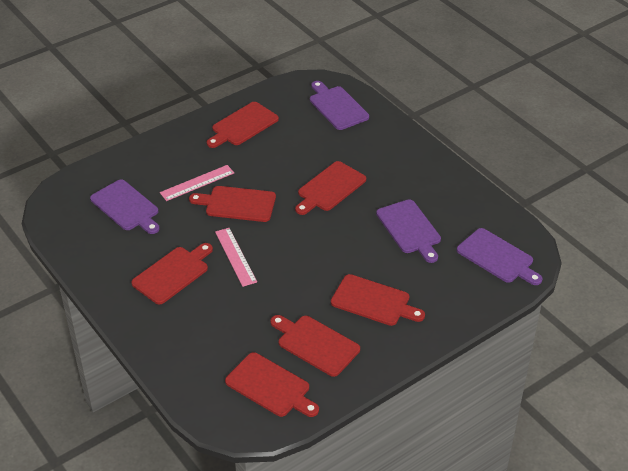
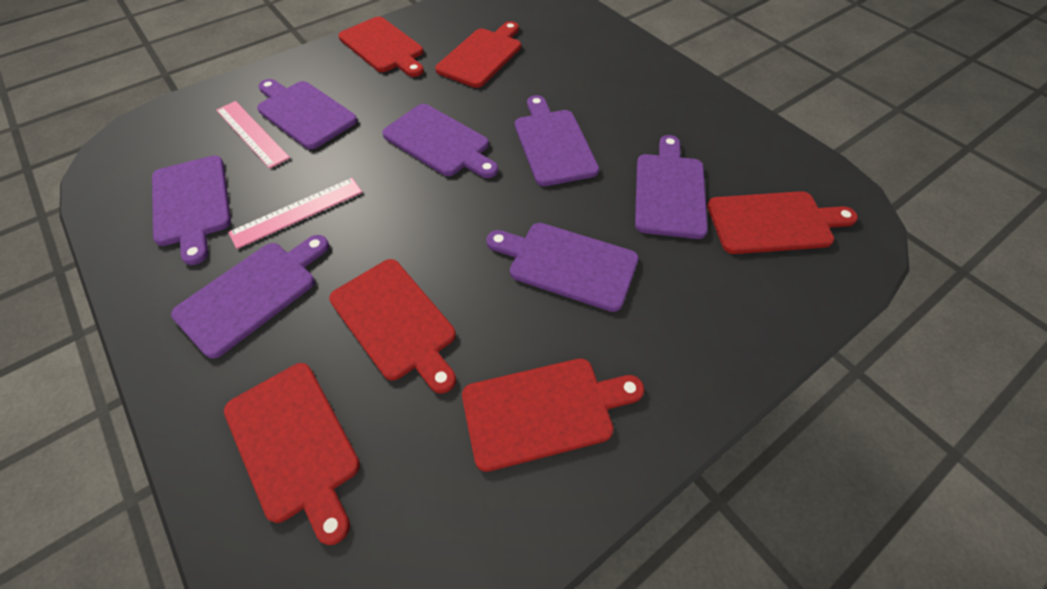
purple cutting board: 4 -> 7
red cutting board: 7 -> 6

